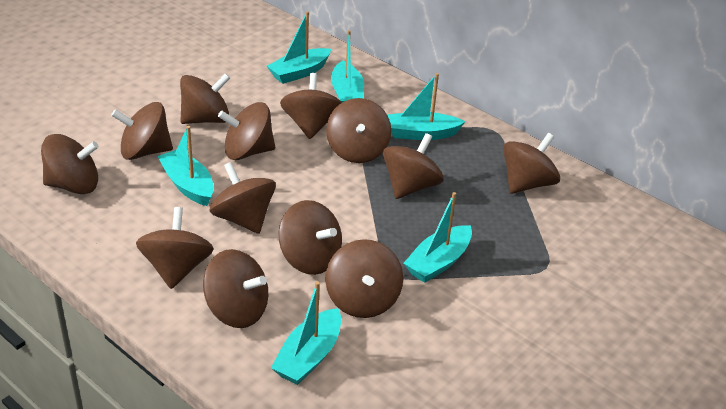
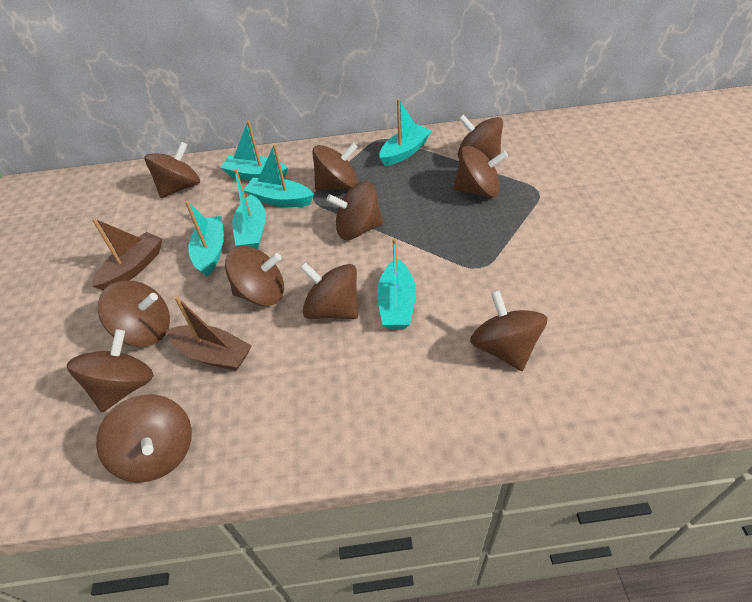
brown boat: 0 -> 2
brown spinning top: 13 -> 11

